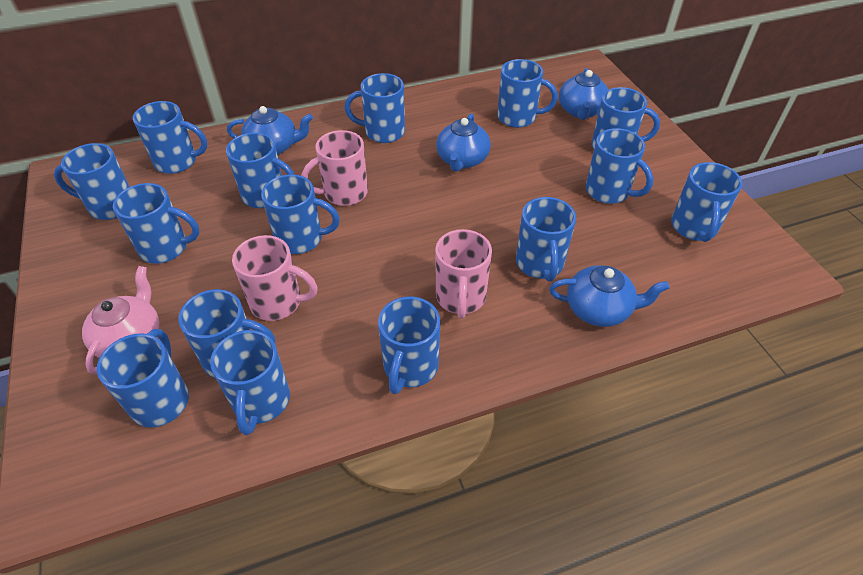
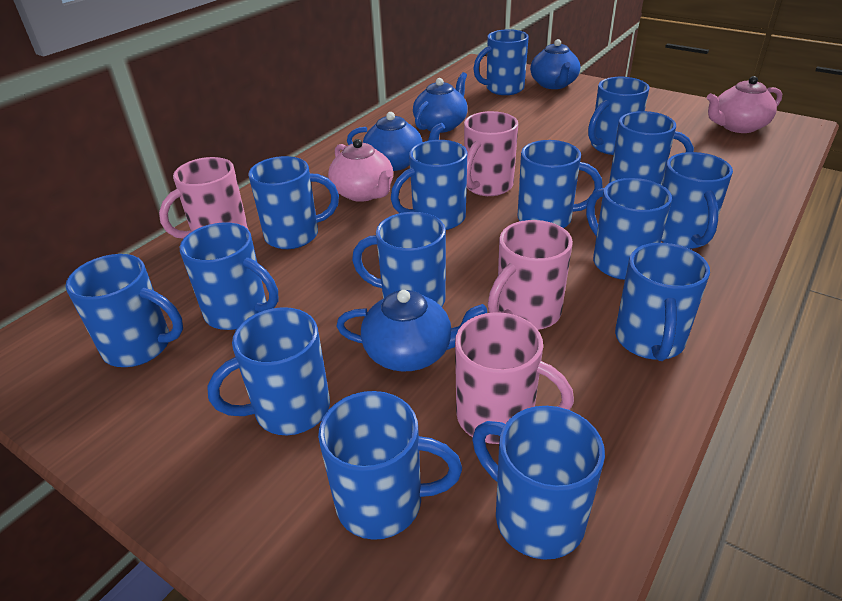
pink mug: 3 -> 4
pink teapot: 1 -> 2

